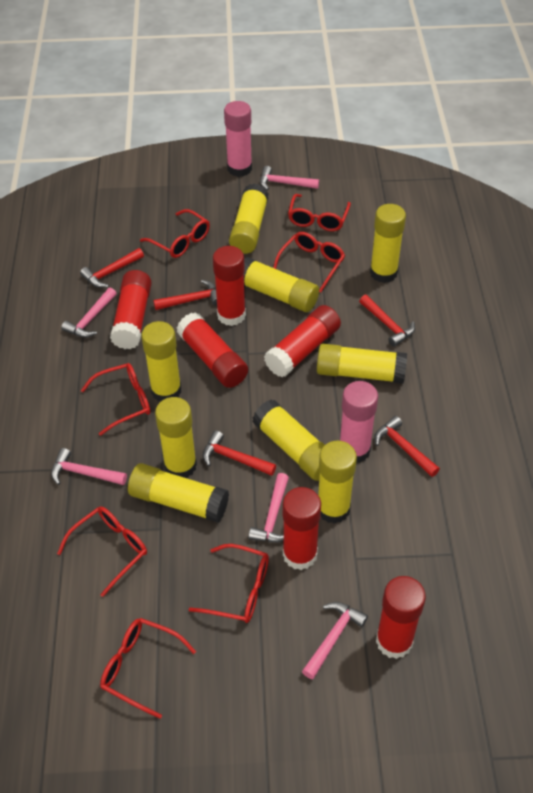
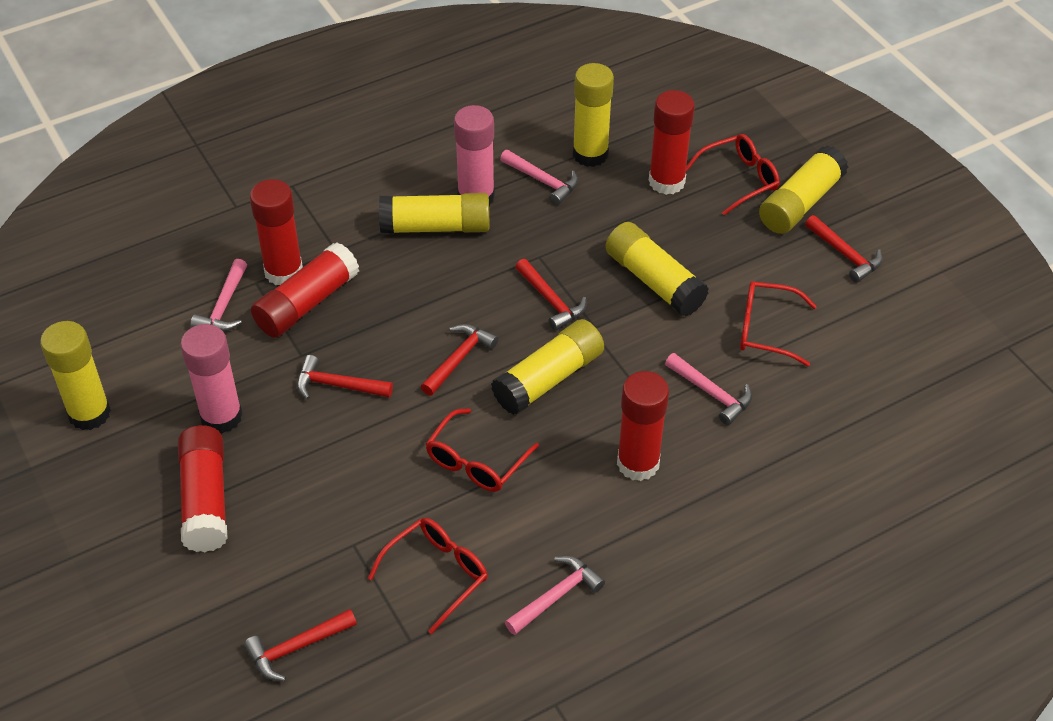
pink hammer: 5 -> 4
red glasses: 7 -> 4
red glue stick: 6 -> 5
yellow glue stick: 9 -> 6

